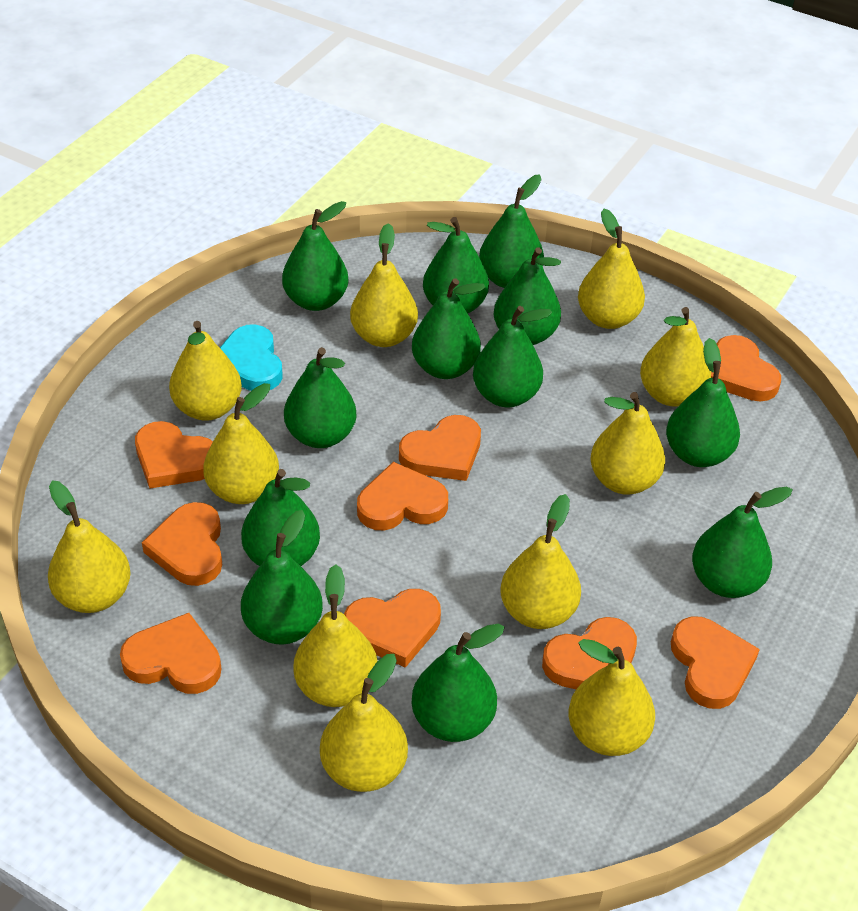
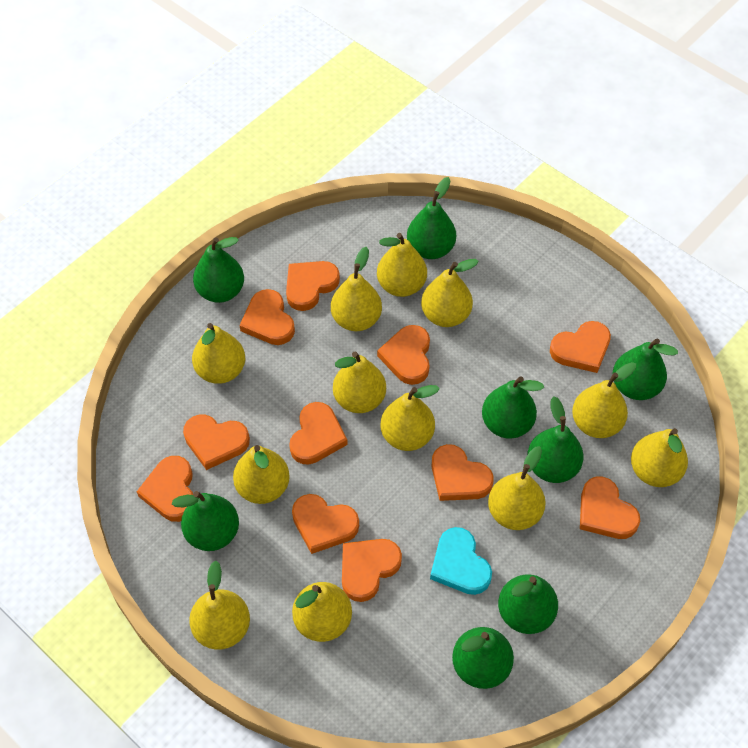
green pear: 12 -> 8
orange heart: 9 -> 11
yellow pear: 11 -> 12

